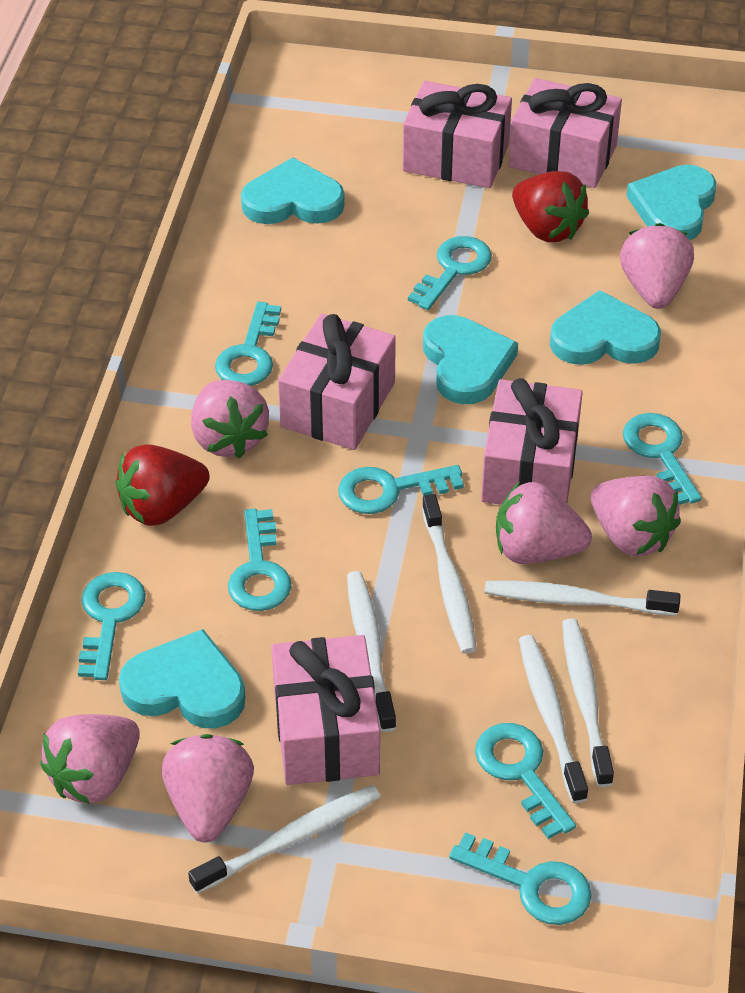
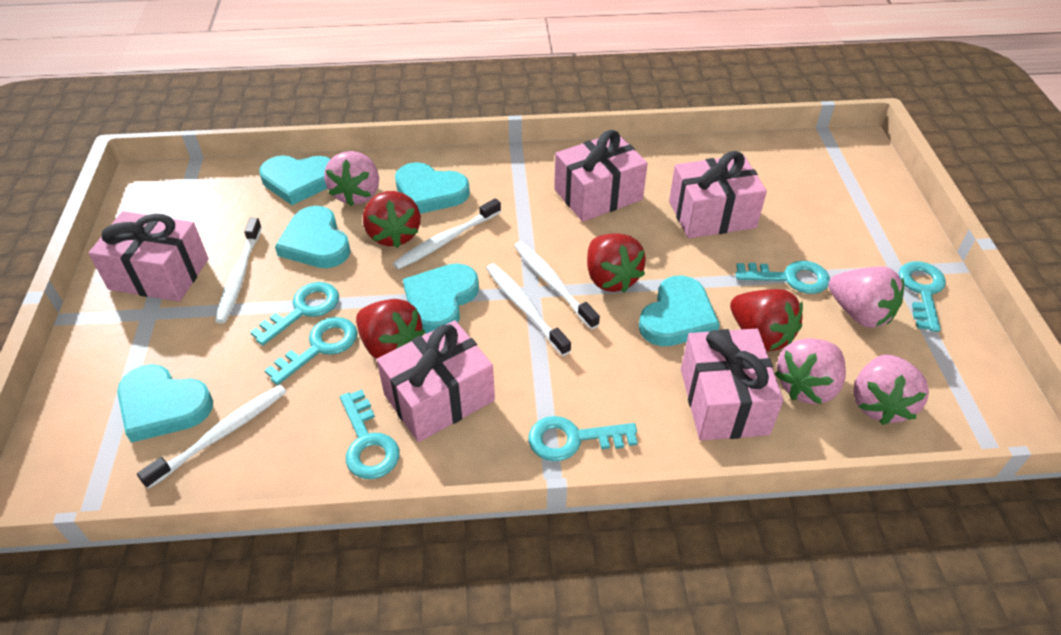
pink strawberry: 6 -> 4
red strawberry: 2 -> 4
turquoise heart: 5 -> 6
turquoise key: 8 -> 6
white toothbrush: 6 -> 5

